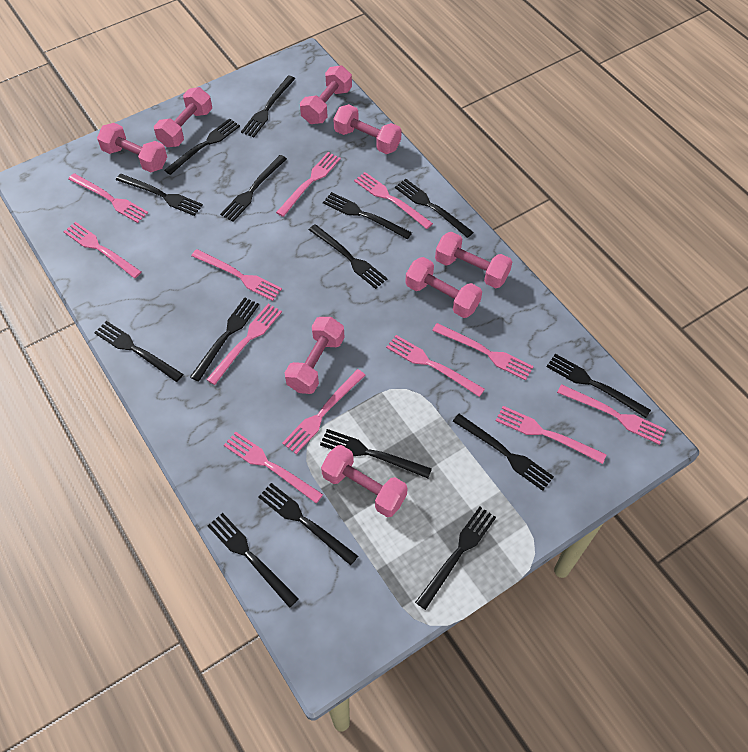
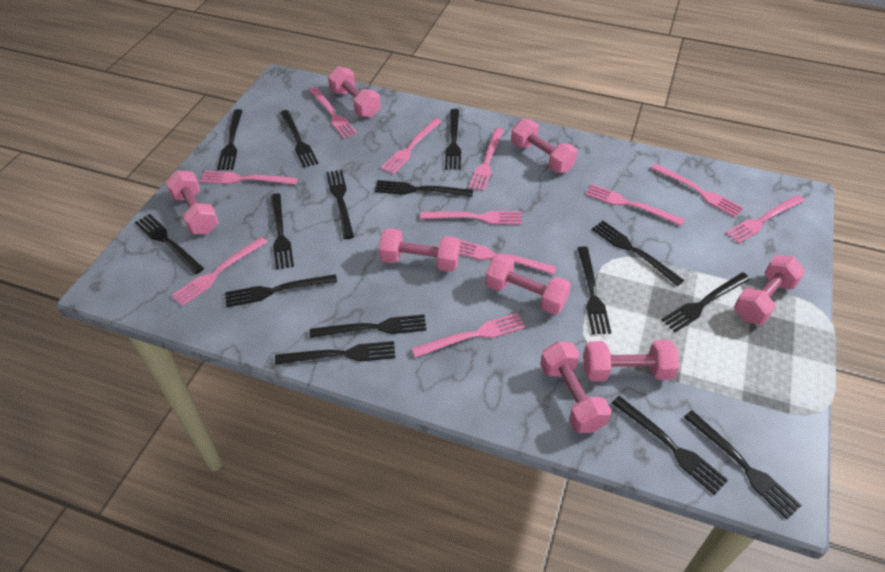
pink fork: 12 -> 11

